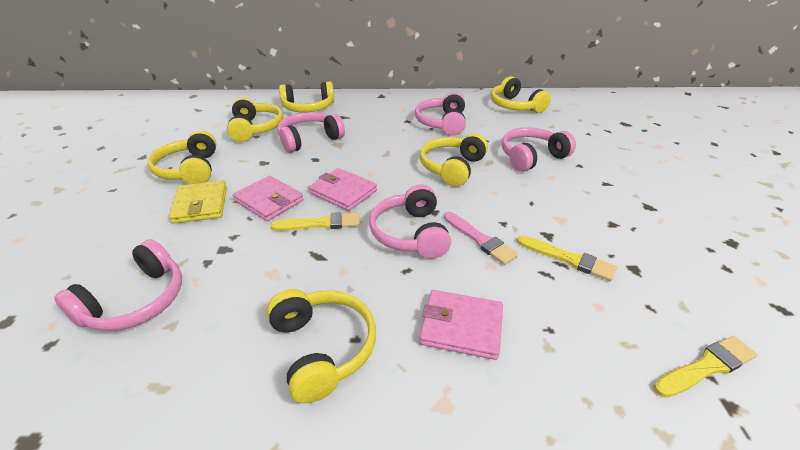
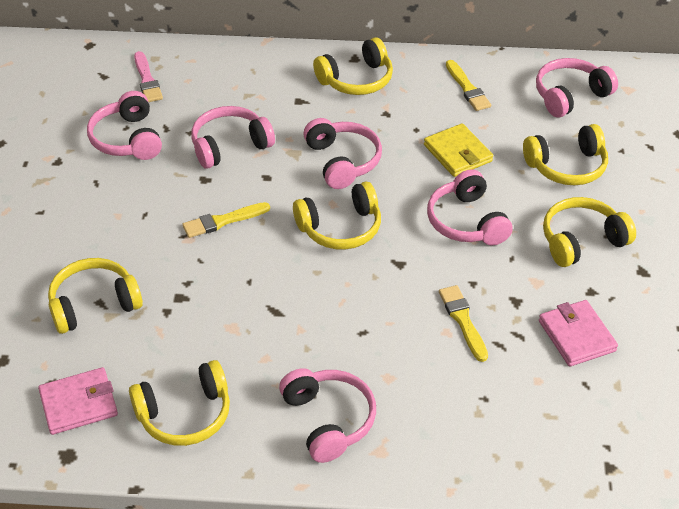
pink headphones: 5 -> 6
pink wallet: 3 -> 2

